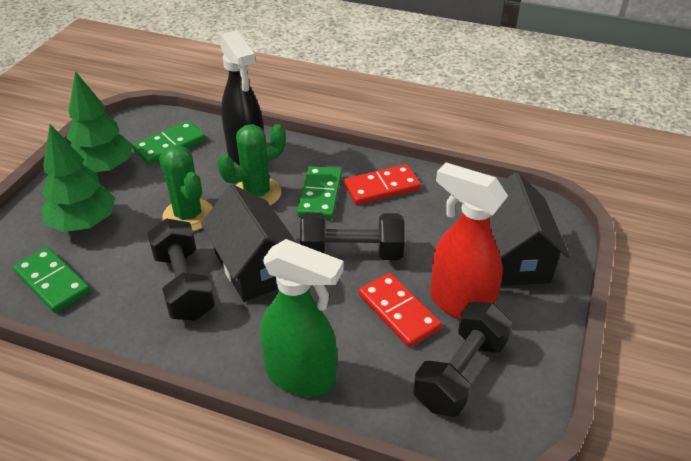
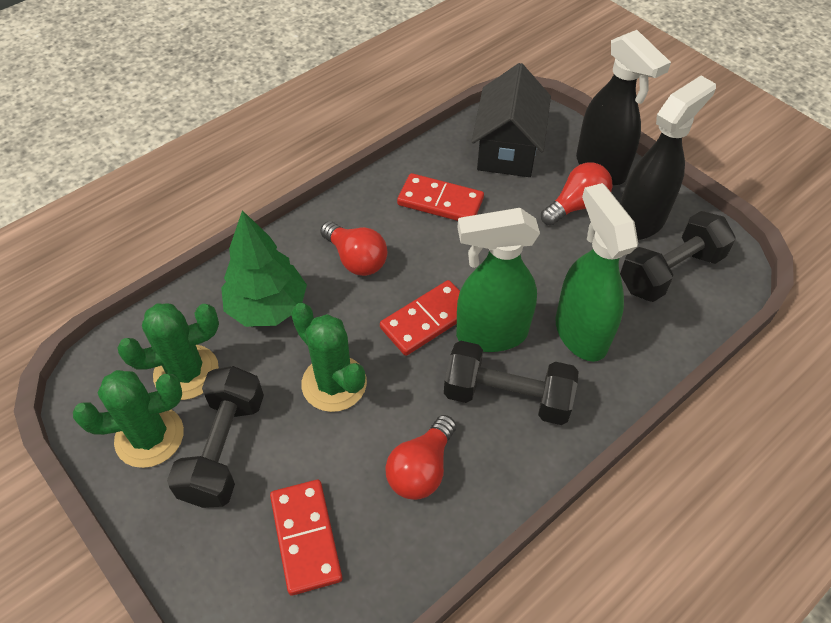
black house: 2 -> 1
black spray bottle: 1 -> 2
green cactus: 2 -> 3
green domino: 3 -> 0
green spray bottle: 1 -> 2
green tree: 2 -> 1
red domino: 2 -> 3
red light bulb: 0 -> 3
red spray bottle: 1 -> 0

